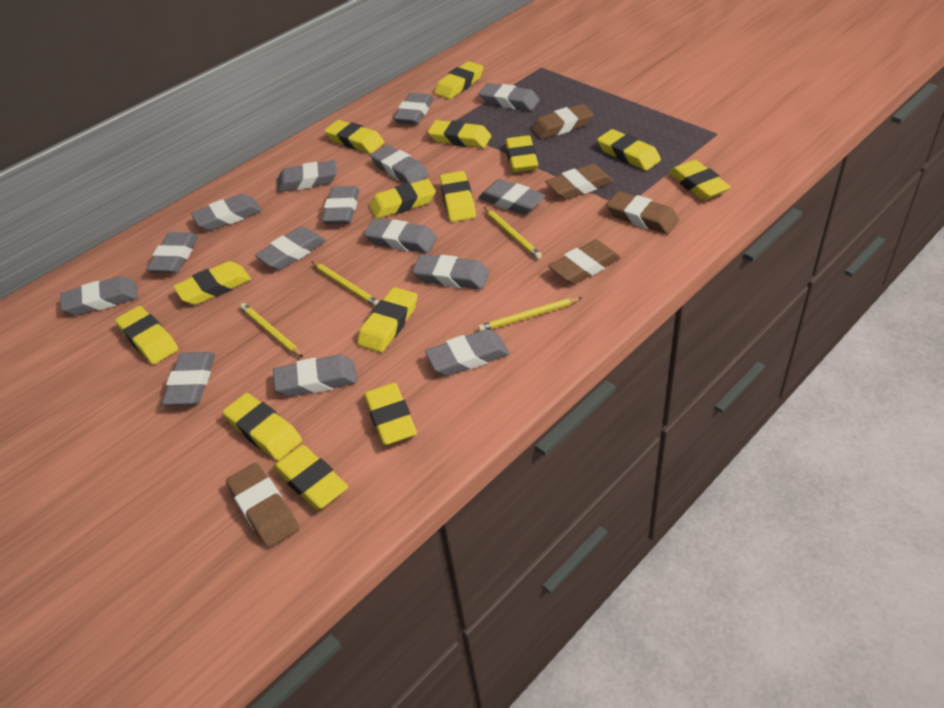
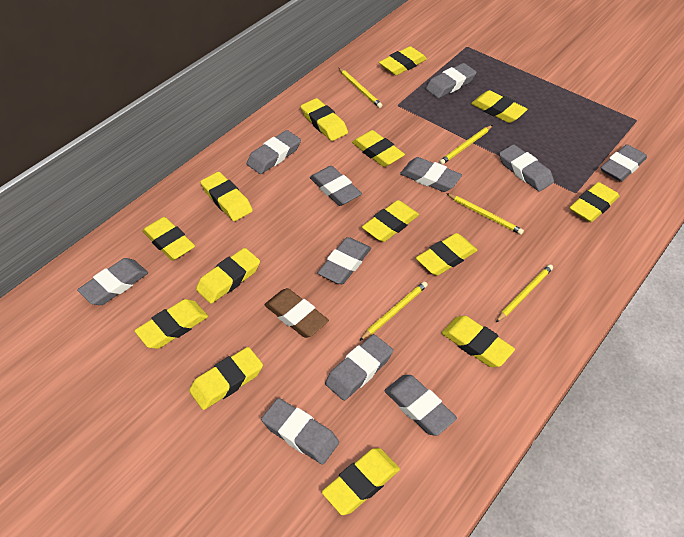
brown eraser: 5 -> 1
grey eraser: 15 -> 11
yellow pencil: 4 -> 5

